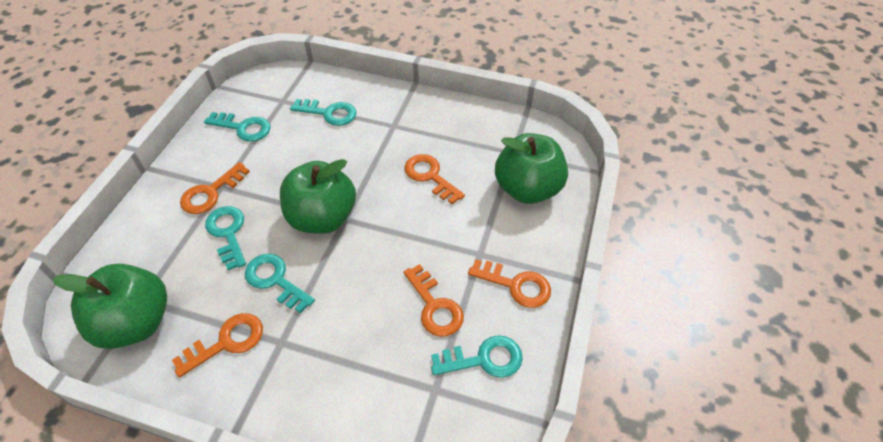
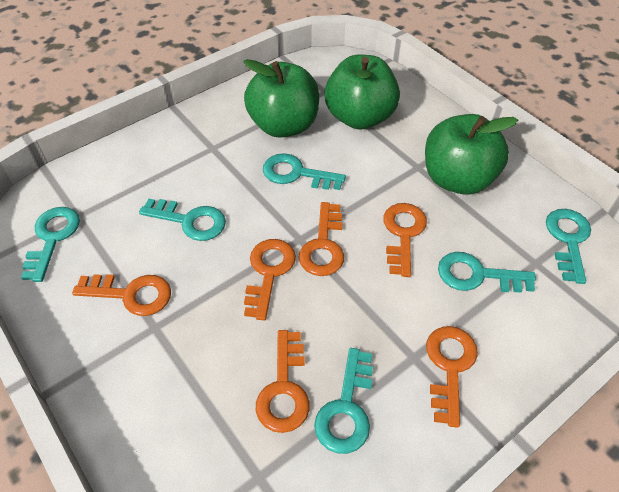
orange key: 5 -> 6
turquoise key: 5 -> 6

